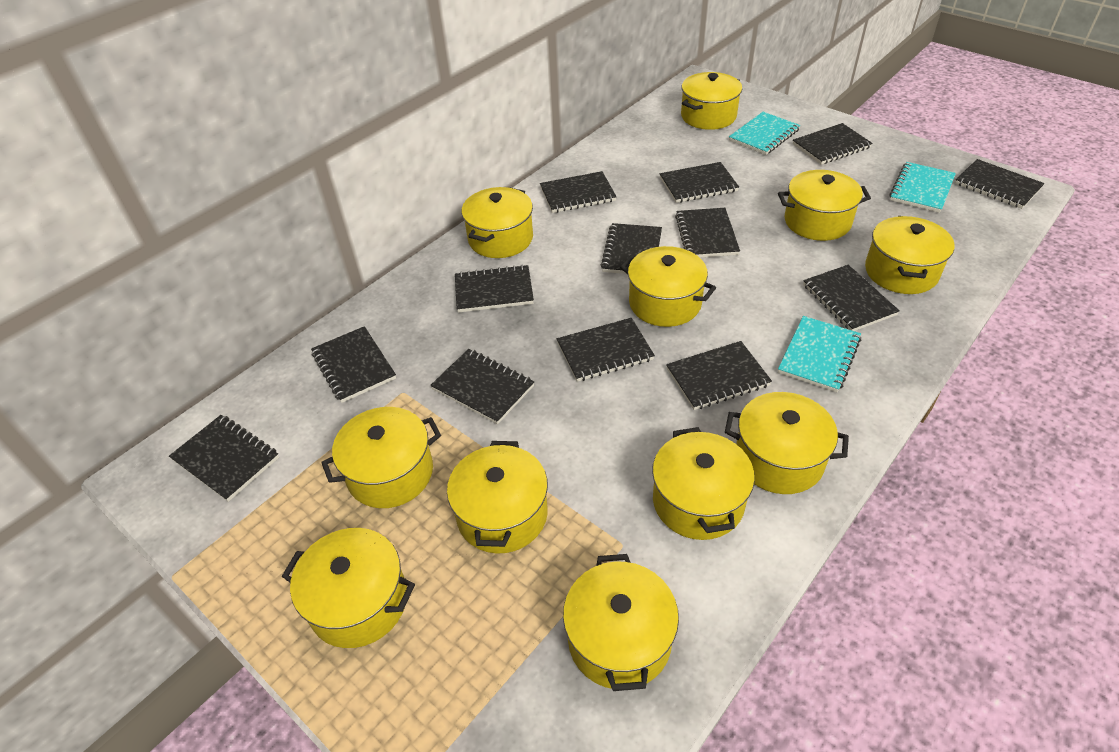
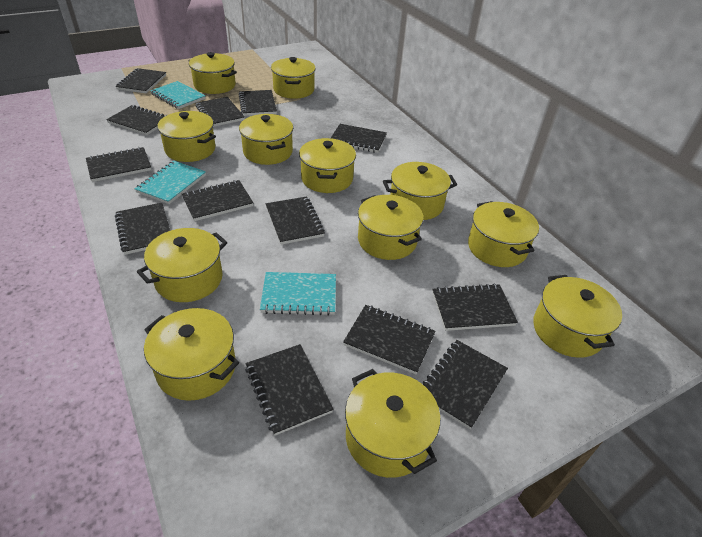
yellow pot: 11 -> 12

